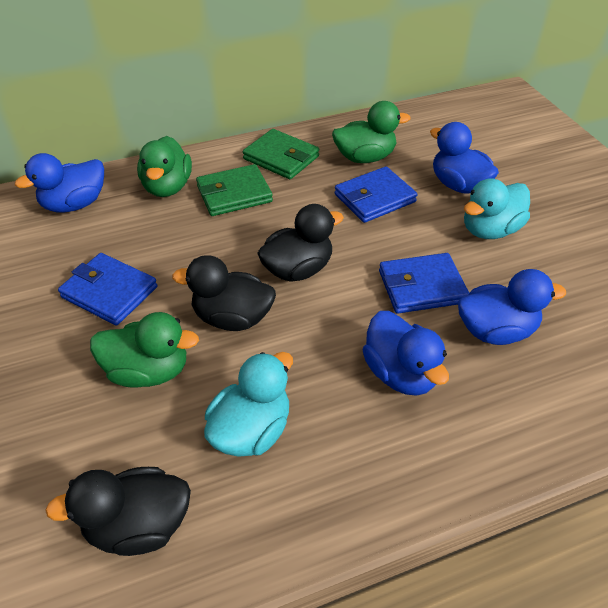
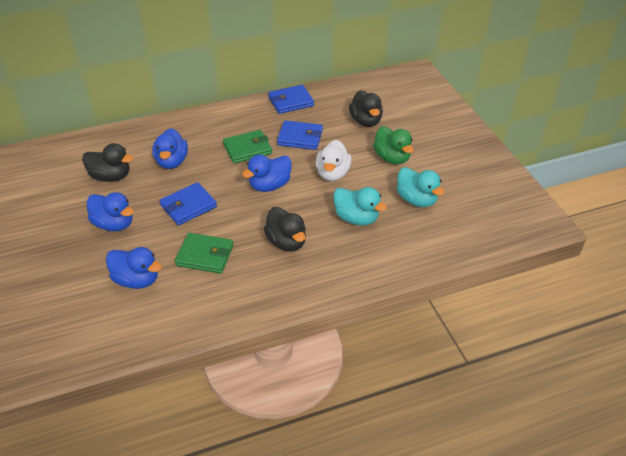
green duck: 3 -> 1
white duck: 0 -> 1

